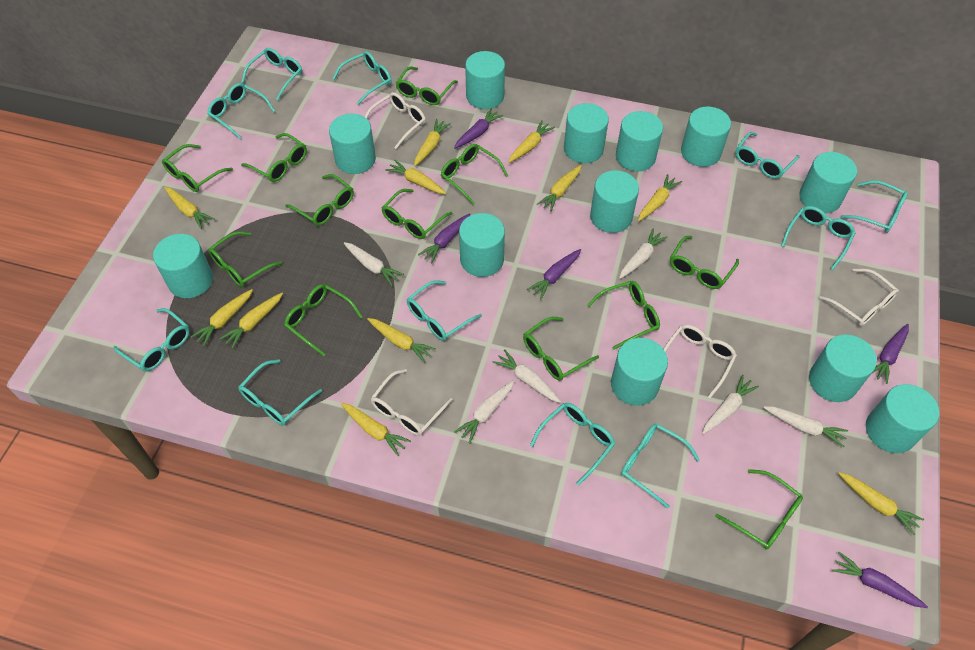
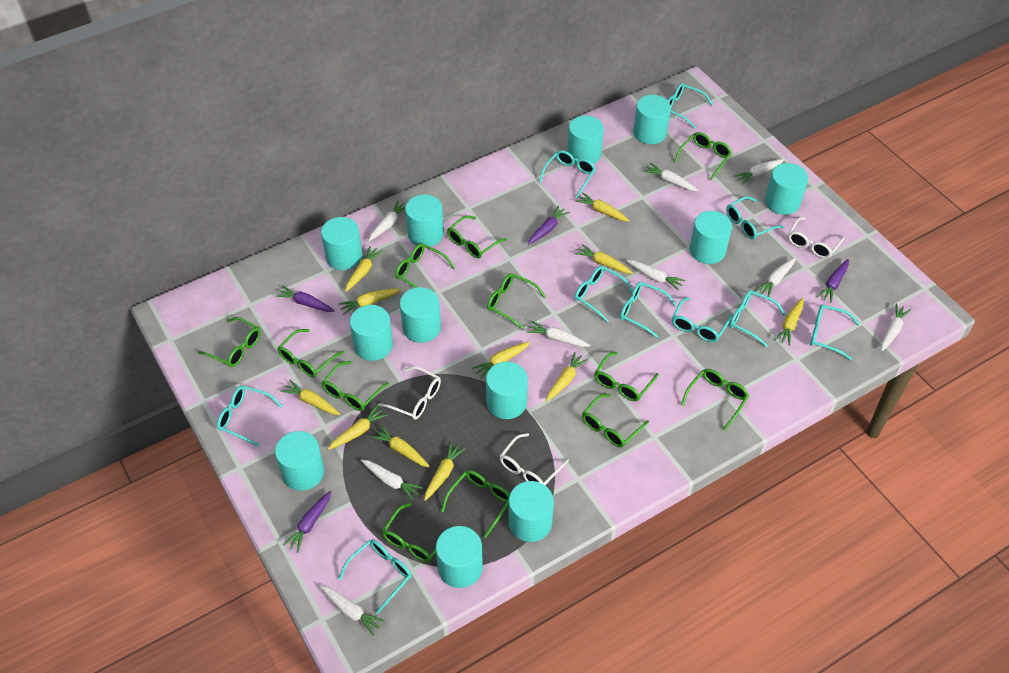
purple carrot: 5 -> 4
turquoise glasses: 11 -> 10
white carrot: 6 -> 9
white glasses: 4 -> 3

